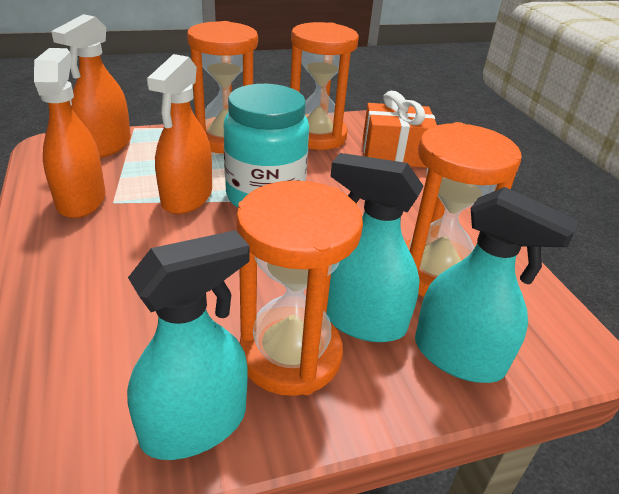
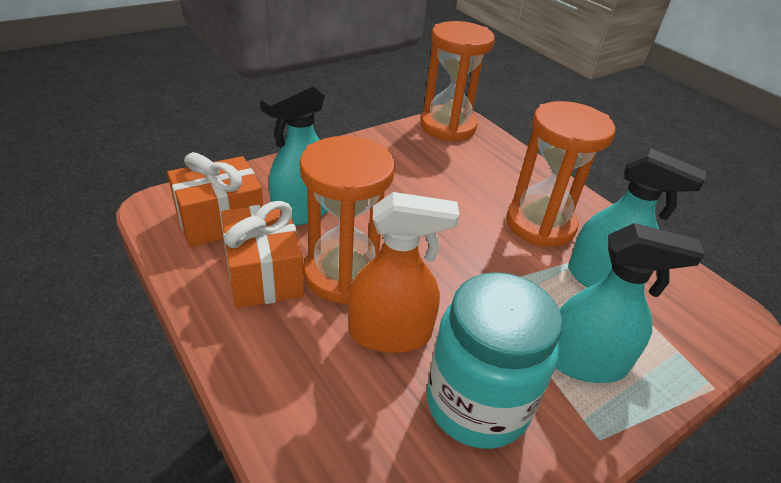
orange gift: 1 -> 2
orange hourglass: 4 -> 3
orange spray bottle: 3 -> 1

